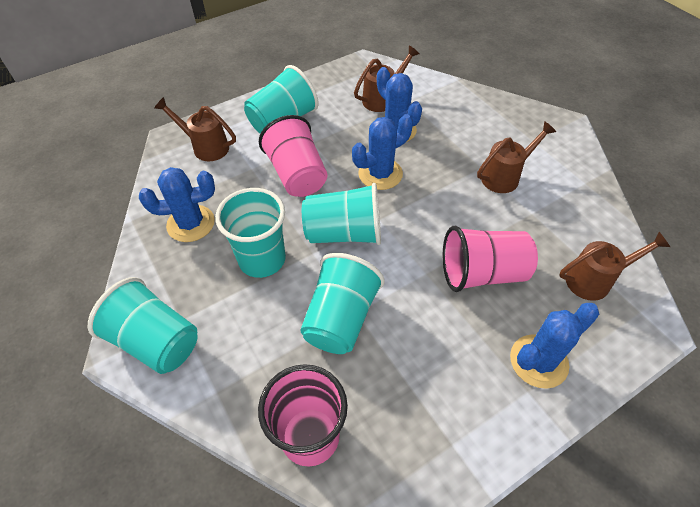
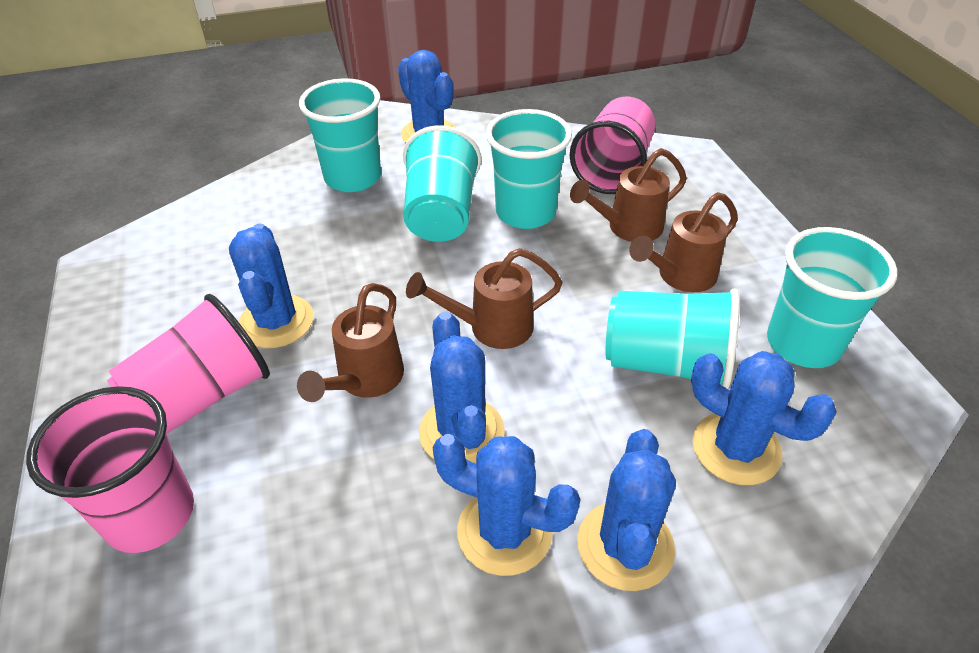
blue cactus: 4 -> 6

